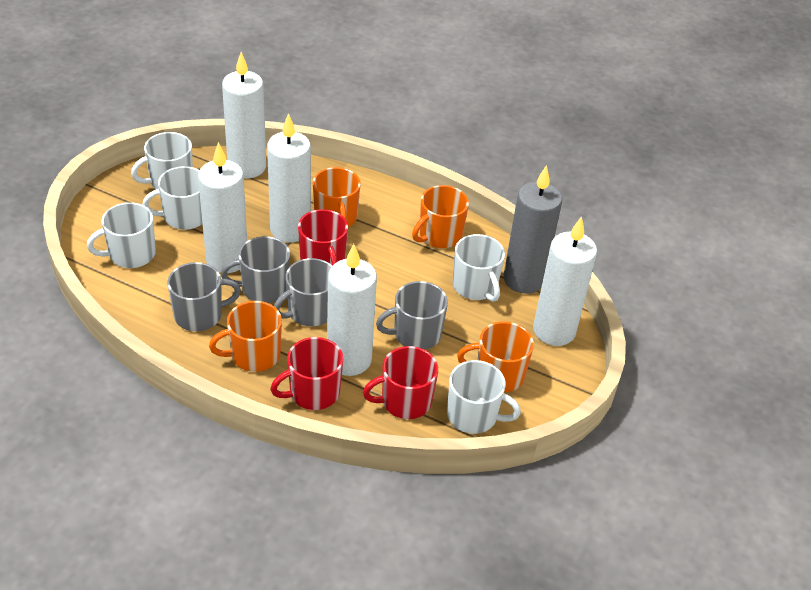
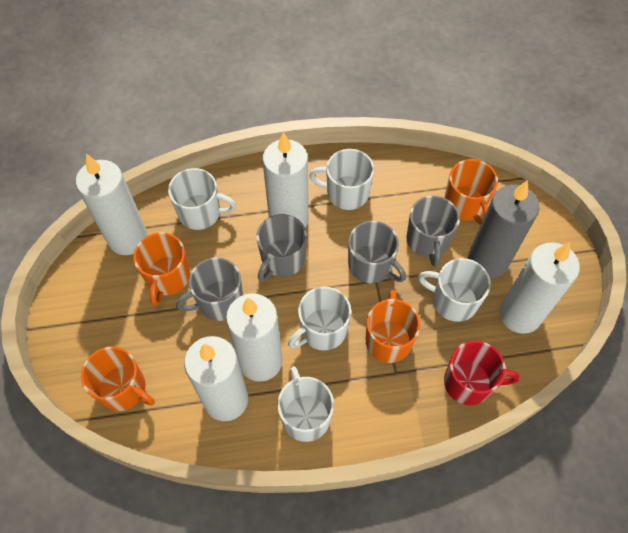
red mug: 3 -> 1

